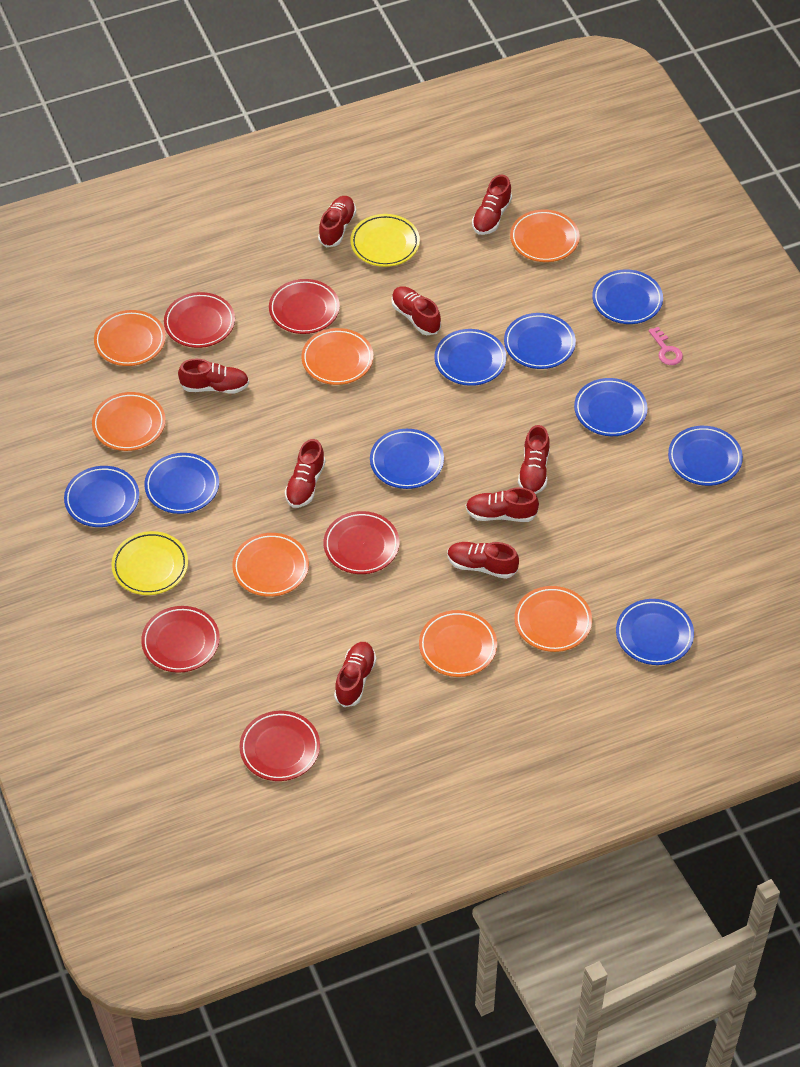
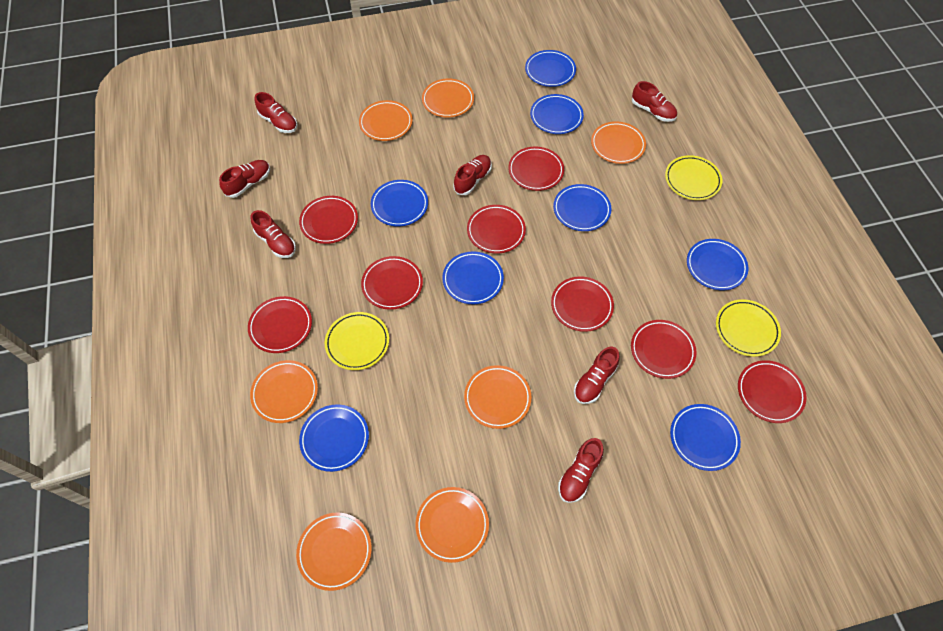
blue plate: 9 -> 8
pink key: 1 -> 0
red plate: 5 -> 8
red shoe: 9 -> 7
yellow plate: 2 -> 3

